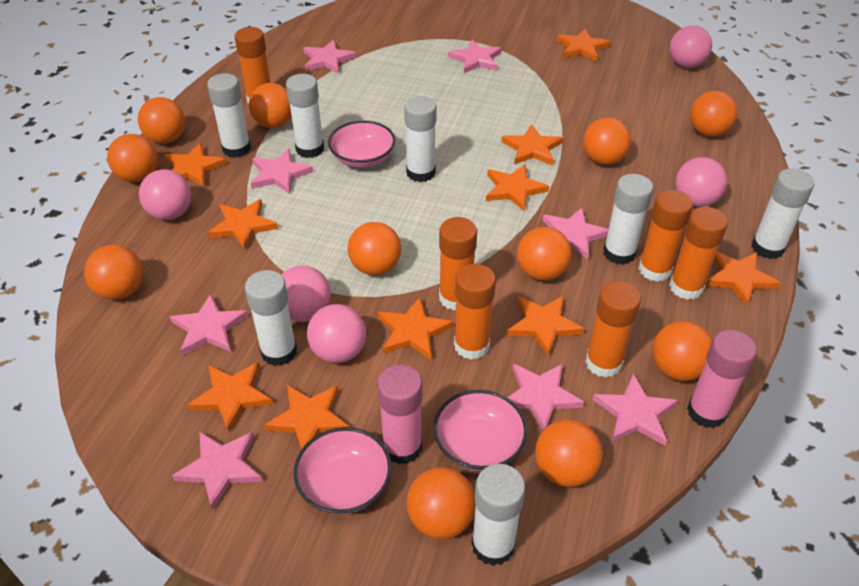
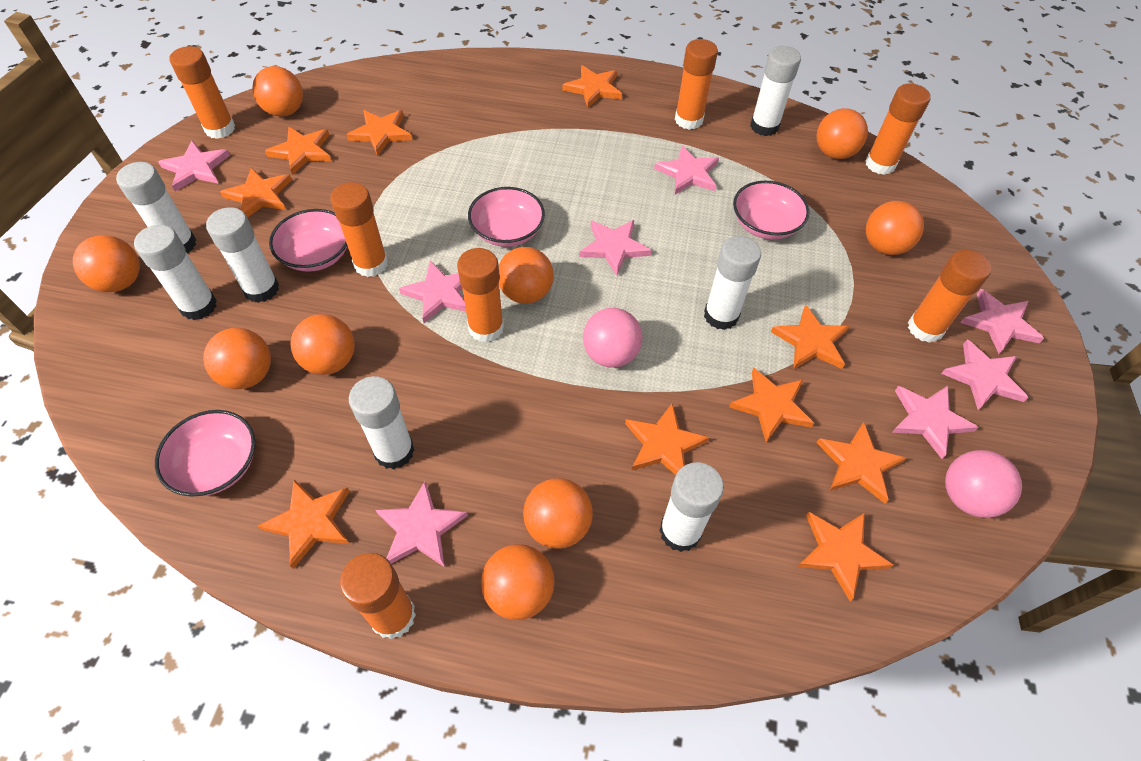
orange ball: 11 -> 9
orange glue stick: 6 -> 7
pink ball: 5 -> 2
pink bowl: 3 -> 4
pink glue stick: 2 -> 0

